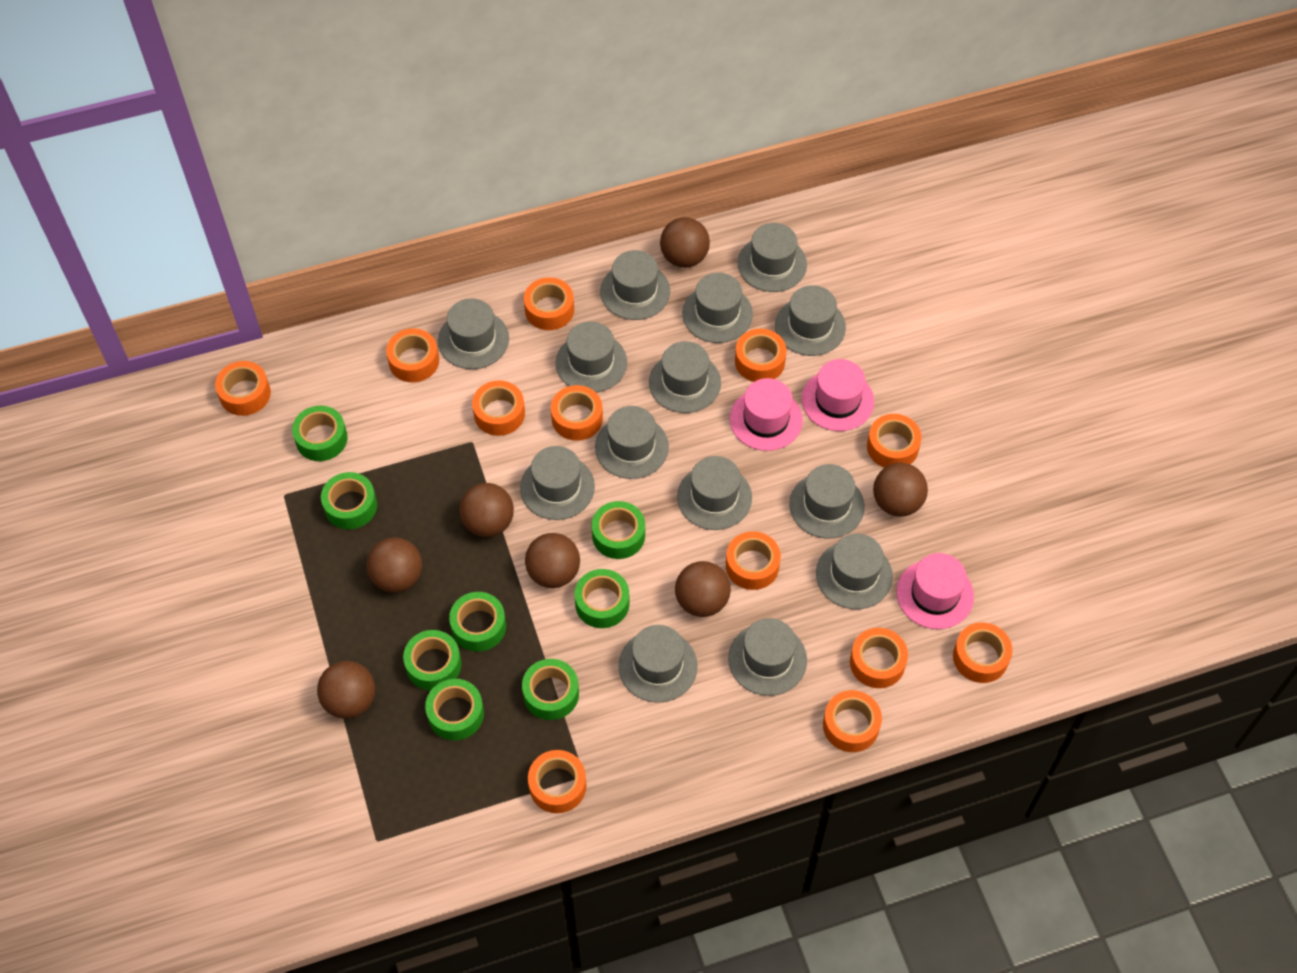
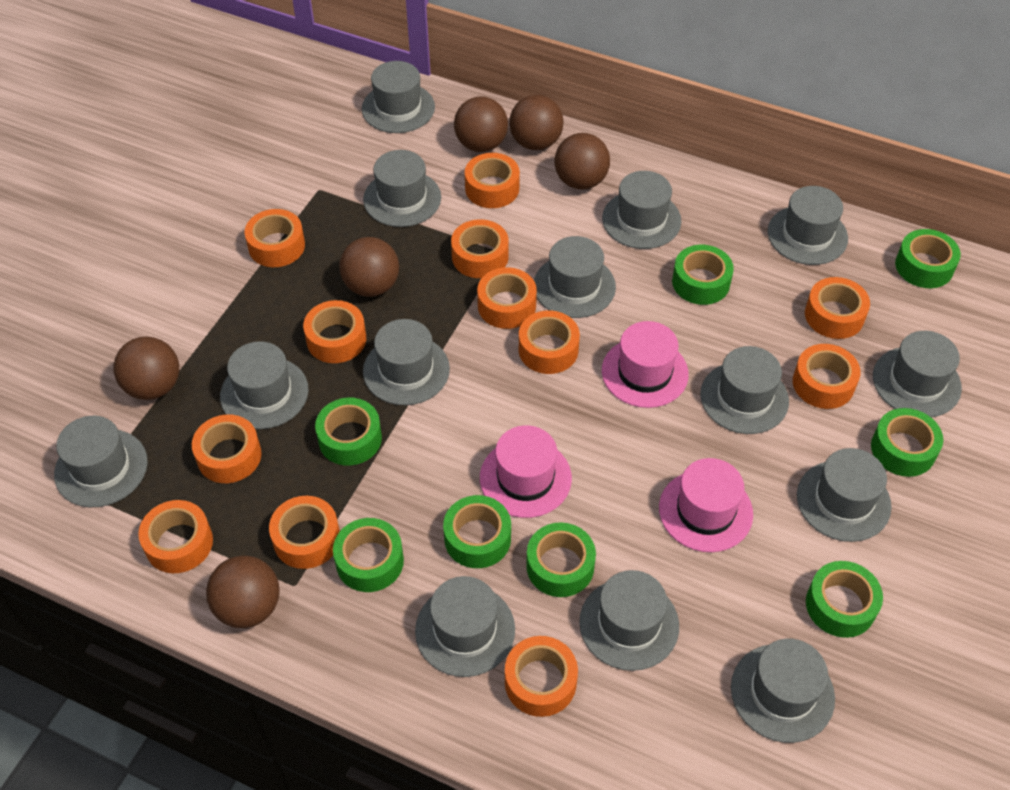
brown ball: 7 -> 6

